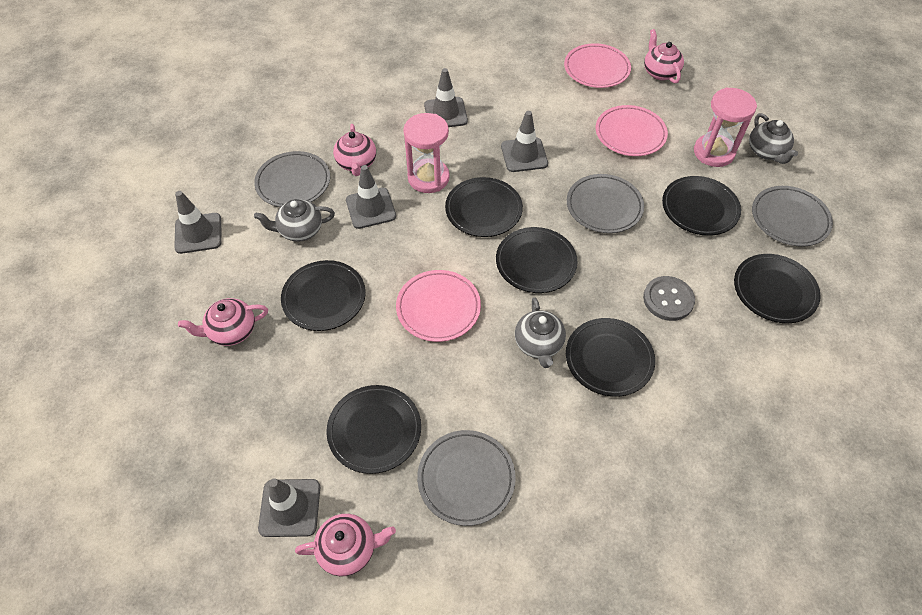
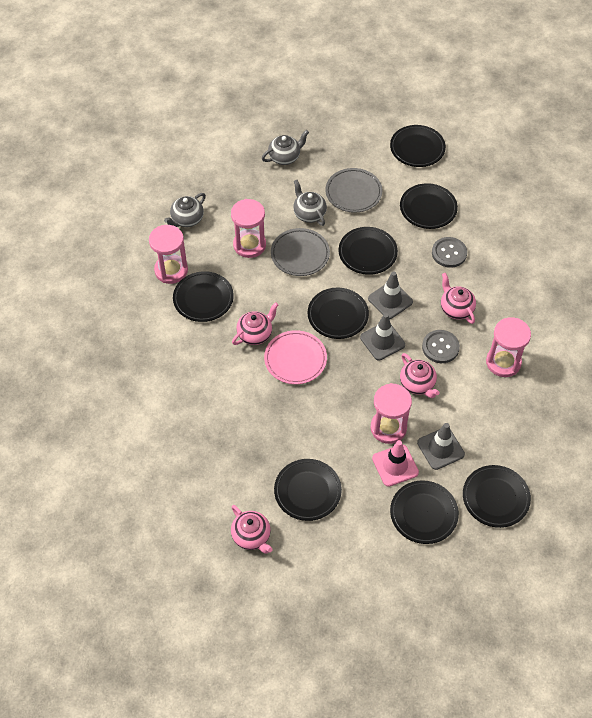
black plate: 7 -> 8
grey button: 1 -> 2
grey plate: 4 -> 2
grey traffic cone: 5 -> 3
pink hourglass: 2 -> 4
pink plate: 3 -> 1
pink traffic cone: 0 -> 1

